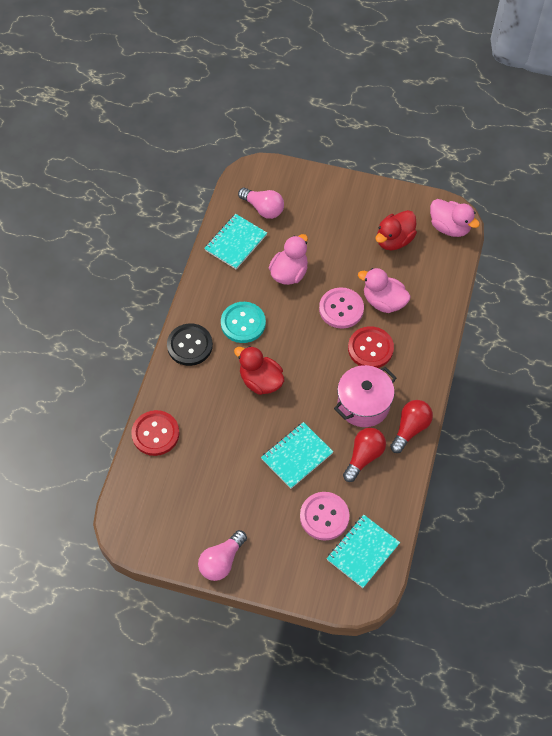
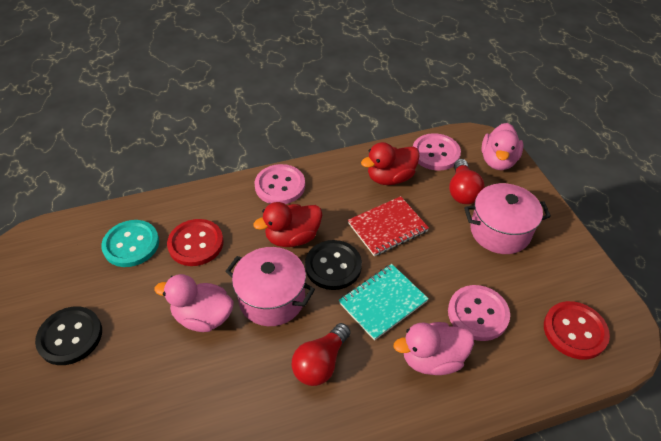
black button: 1 -> 2
pink button: 2 -> 3
pink light bulb: 2 -> 0
pink pot: 1 -> 2
red notebook: 0 -> 1
turquoise notebook: 3 -> 1

